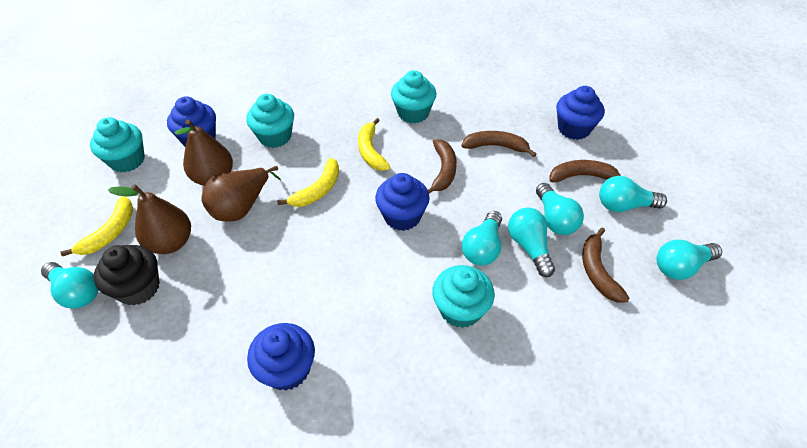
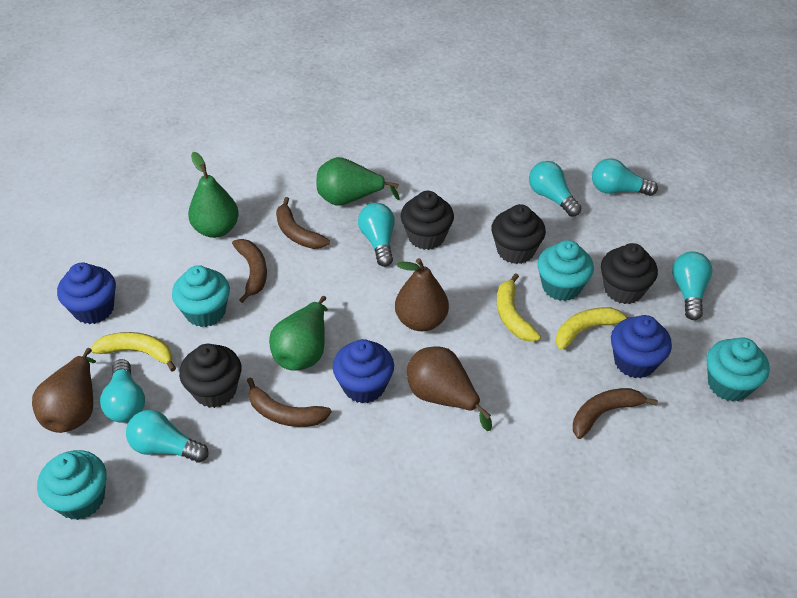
black cupcake: 1 -> 4
blue cupcake: 4 -> 3
green pear: 0 -> 3

